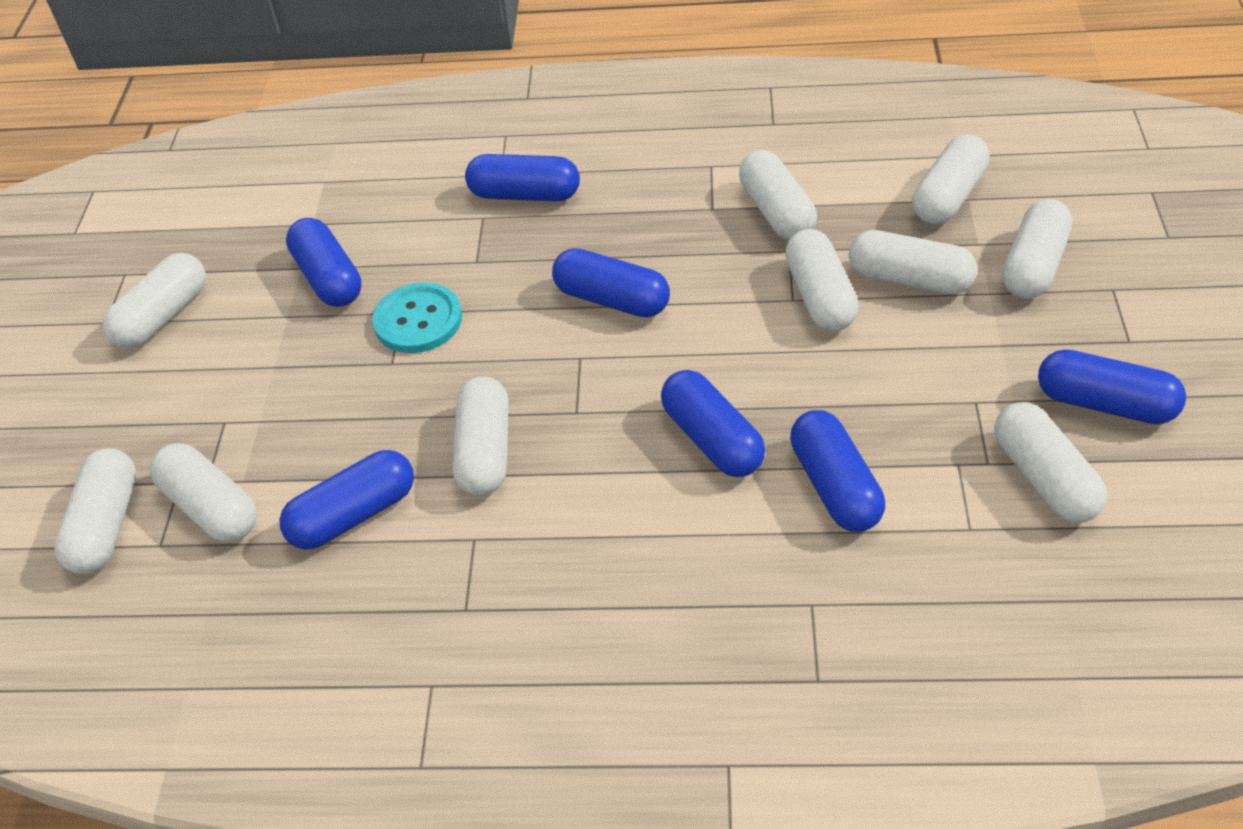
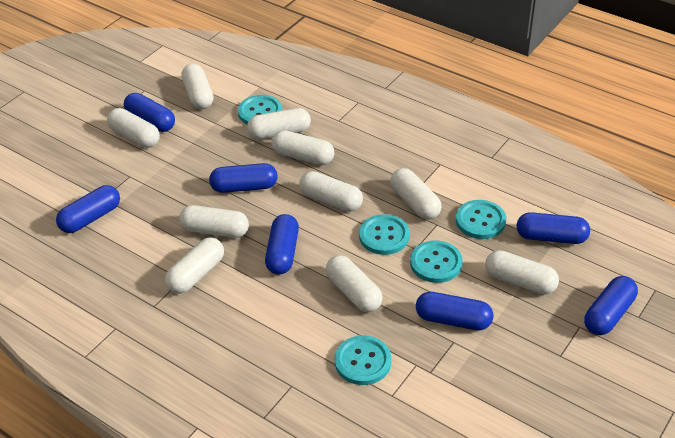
turquoise button: 1 -> 5

